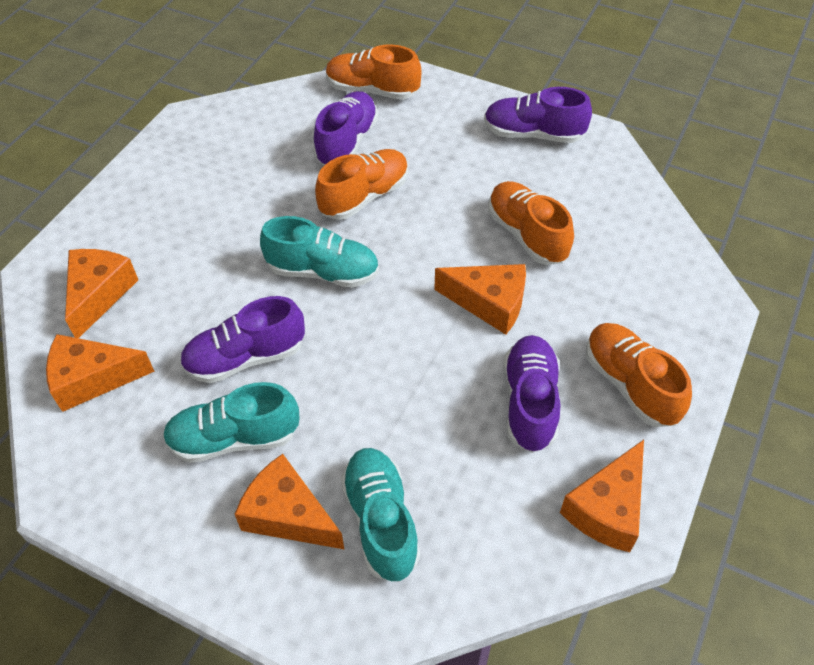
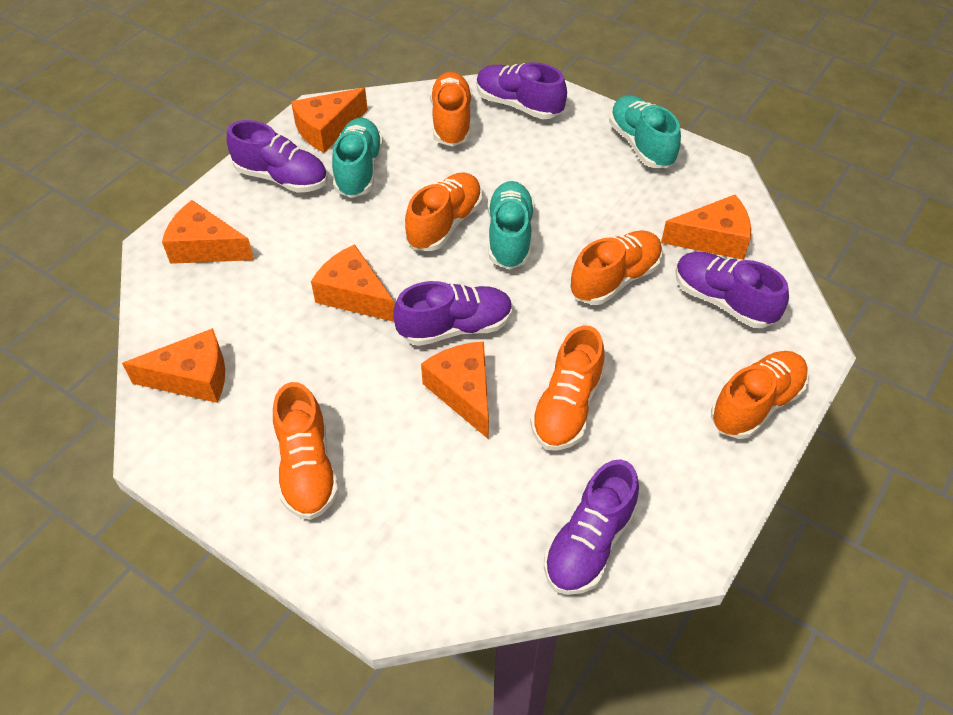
orange cheese: 5 -> 6
orange shoe: 4 -> 6
purple shoe: 4 -> 5

